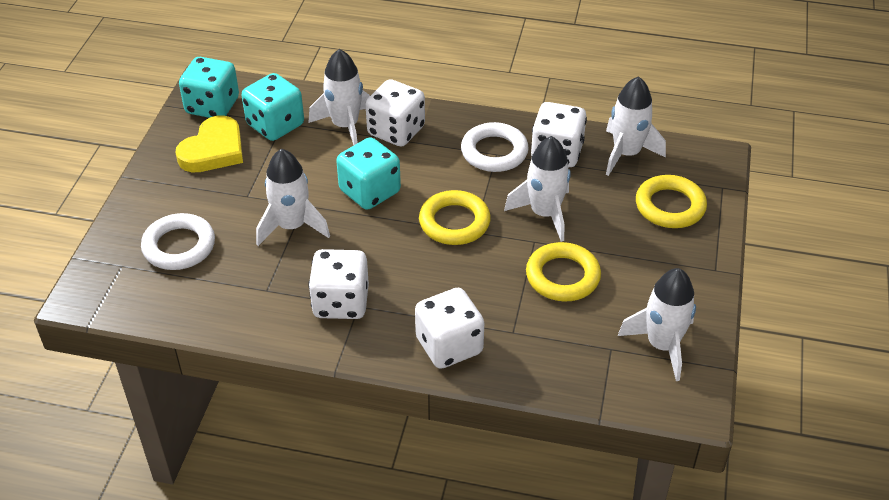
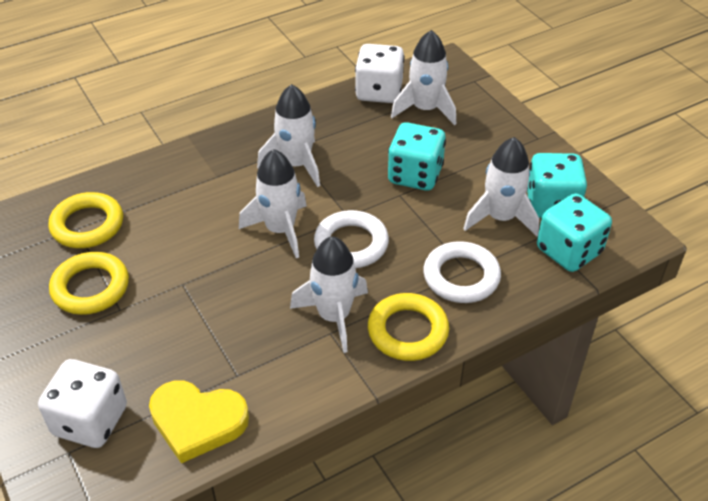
white dice: 4 -> 2

